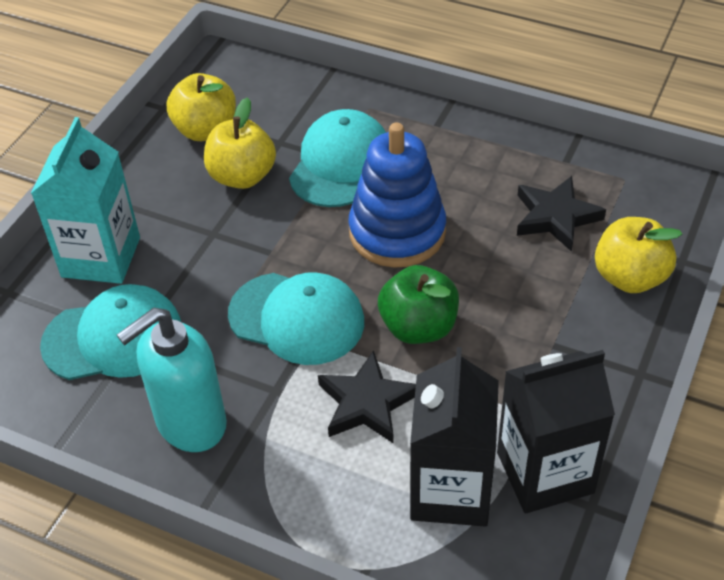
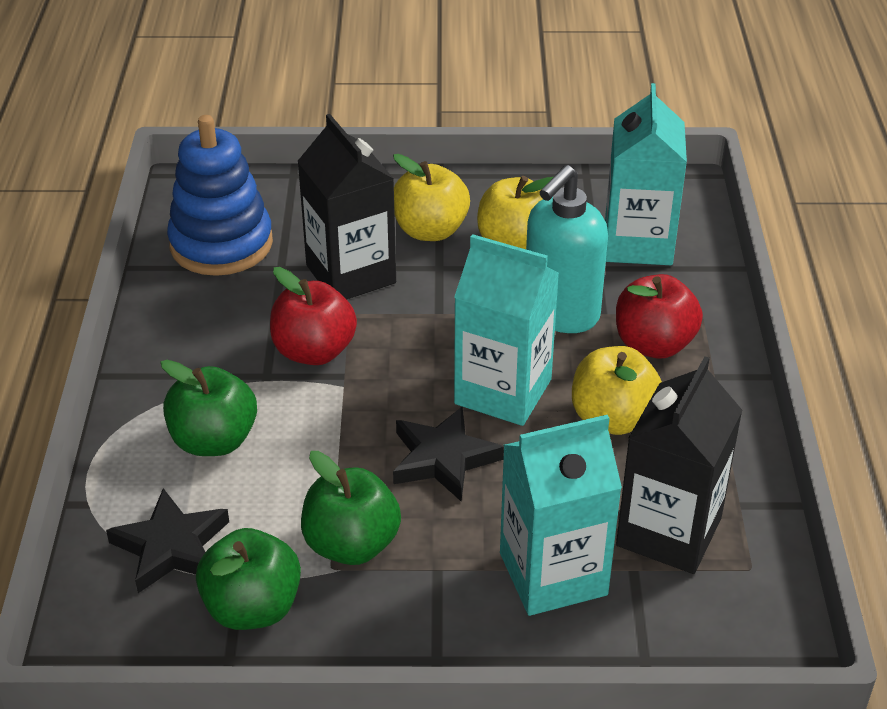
green apple: 1 -> 3
red apple: 0 -> 2
turquoise cap: 3 -> 0
turquoise carton: 1 -> 3

